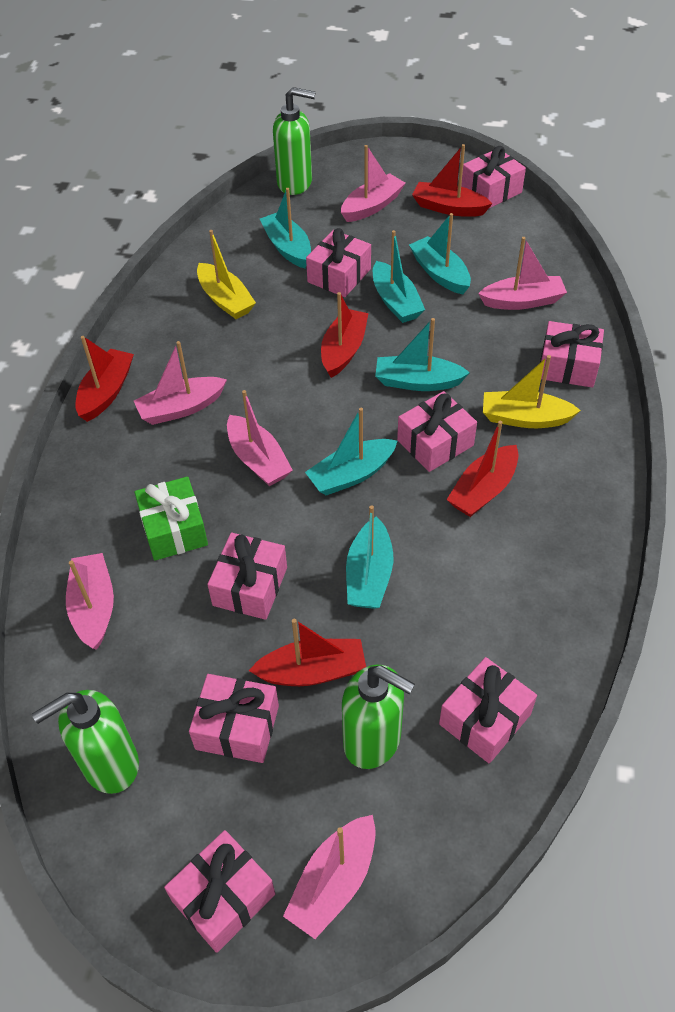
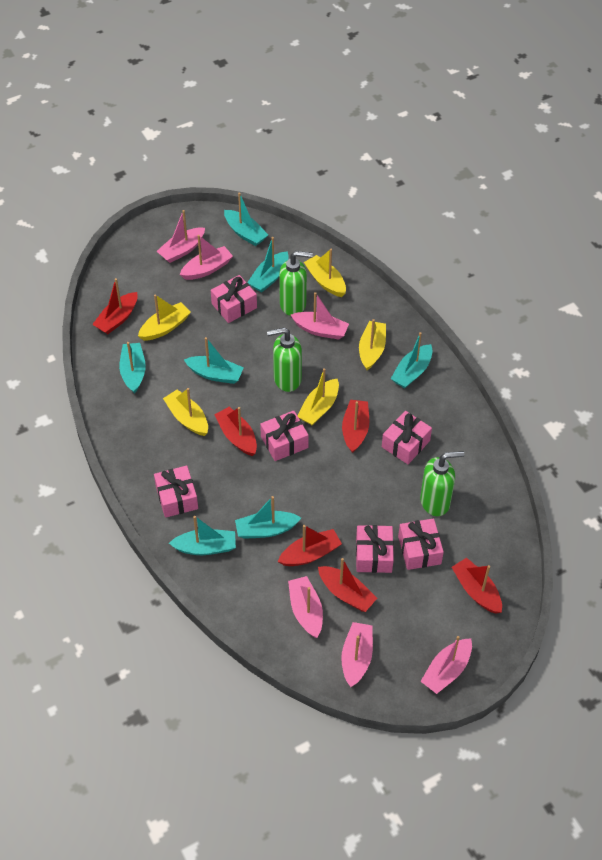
green gift: 1 -> 0
pink gift: 8 -> 6
red boat: 5 -> 6
turquoise boat: 6 -> 7
yellow boat: 2 -> 5

